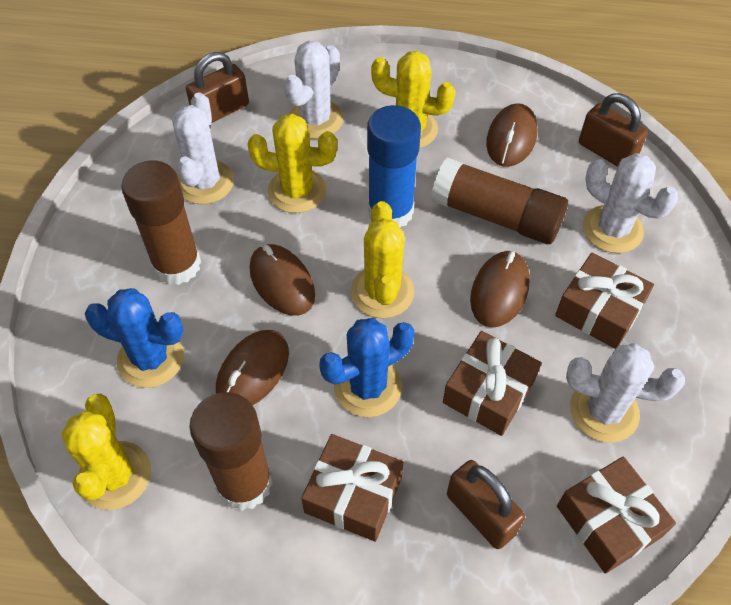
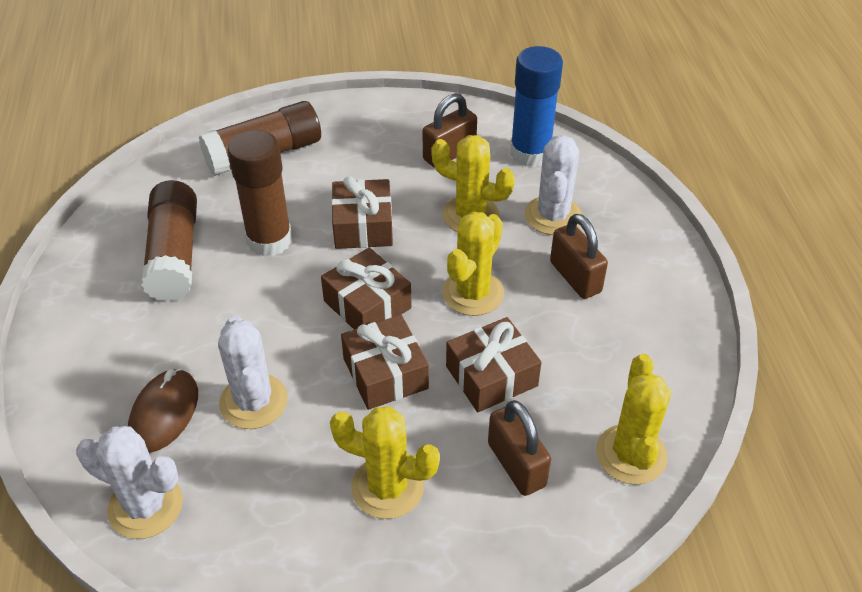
blue cactus: 2 -> 0
brown mouse: 4 -> 1
white cactus: 4 -> 3

